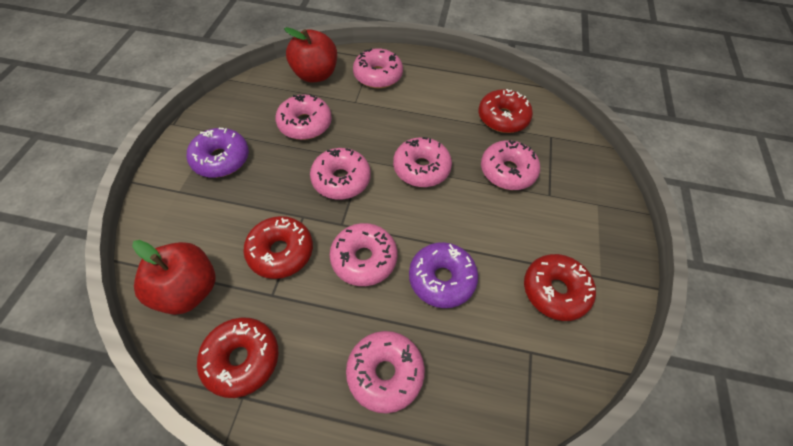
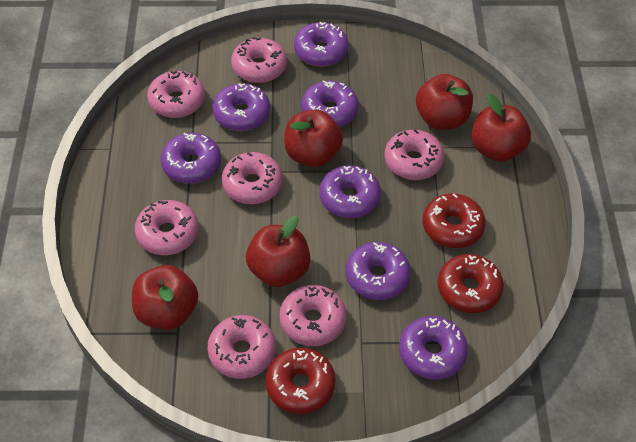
purple donut: 2 -> 7
red apple: 2 -> 5
red donut: 4 -> 3

